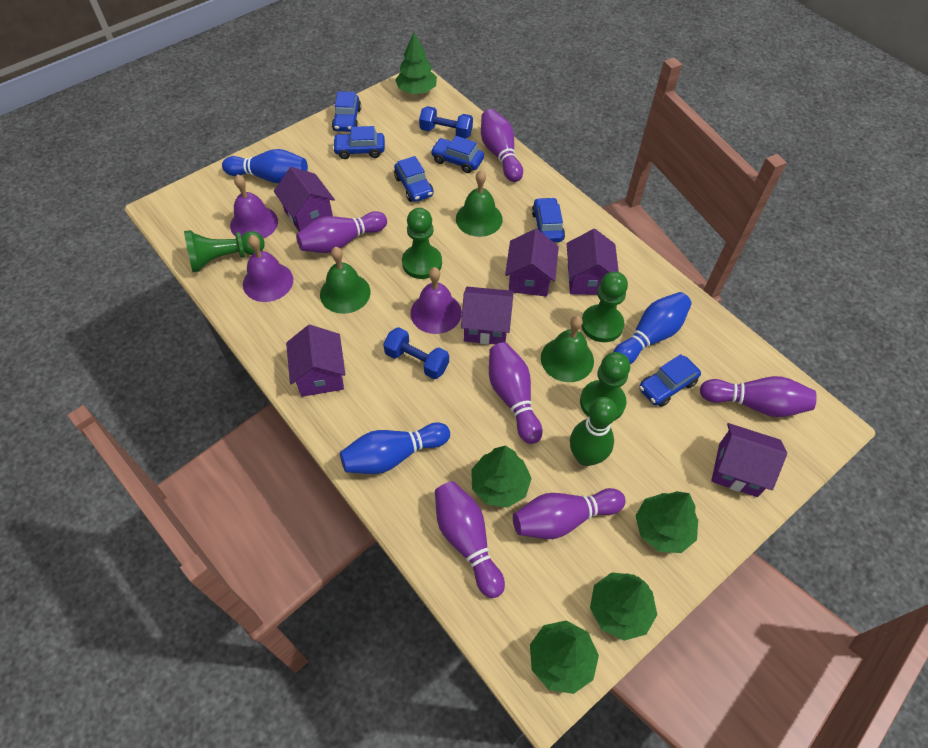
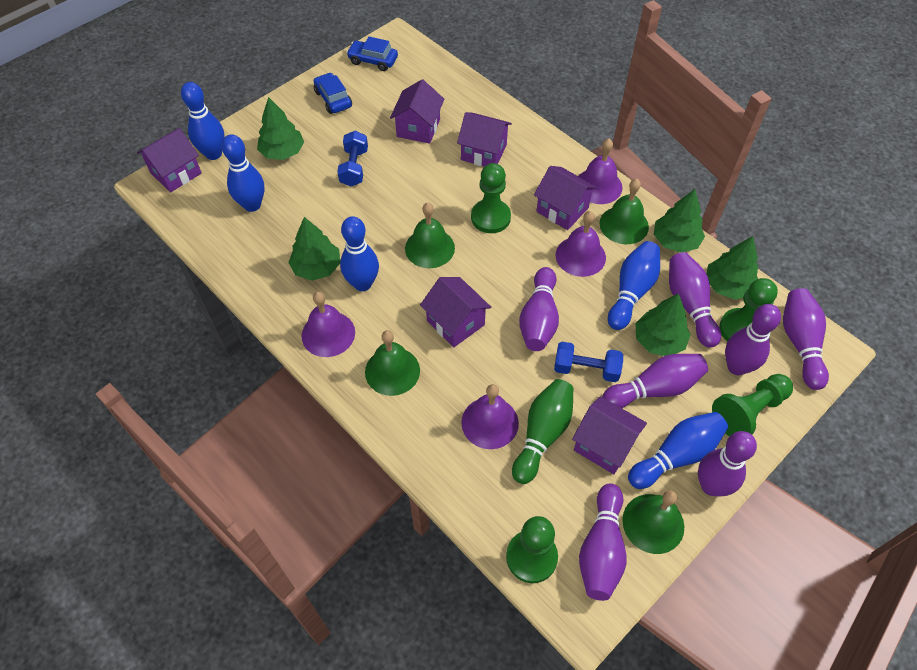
blue bowling pin: 3 -> 5
blue car: 6 -> 2
green bell: 3 -> 4
purple bell: 3 -> 4
purple bowling pin: 6 -> 7

